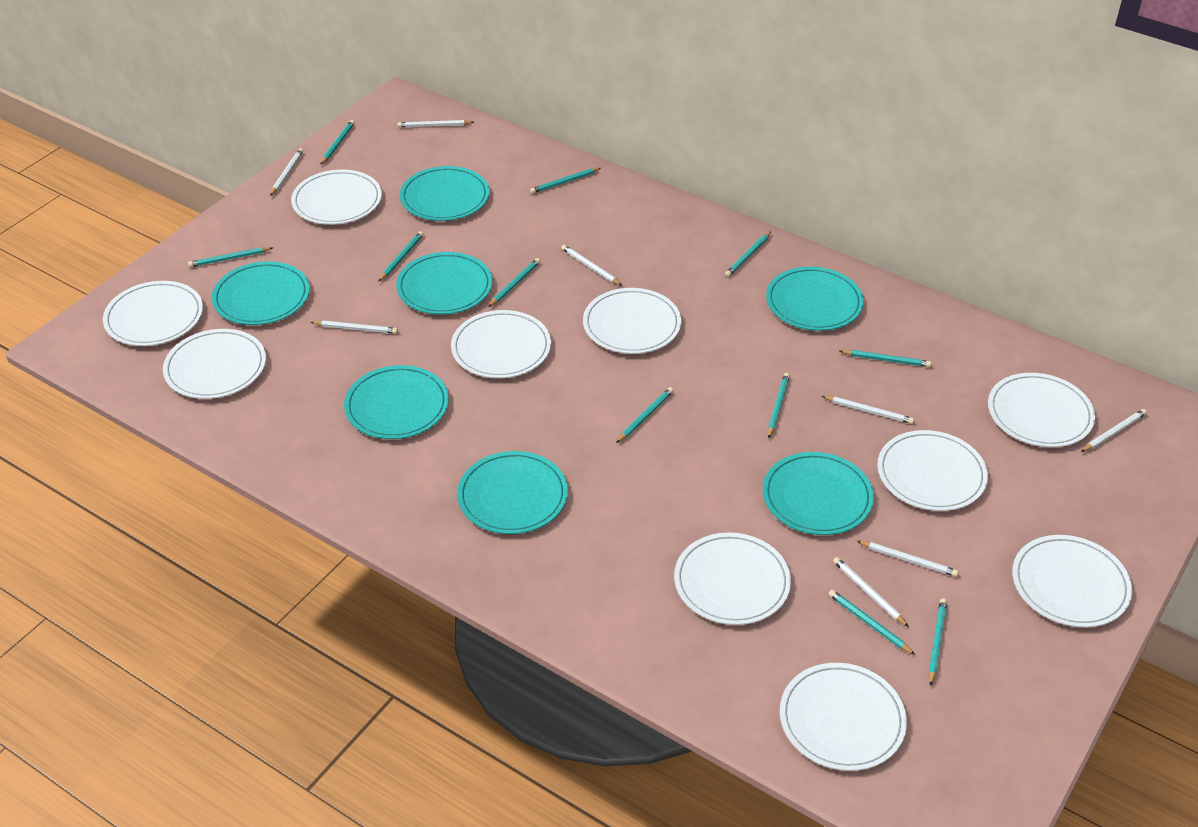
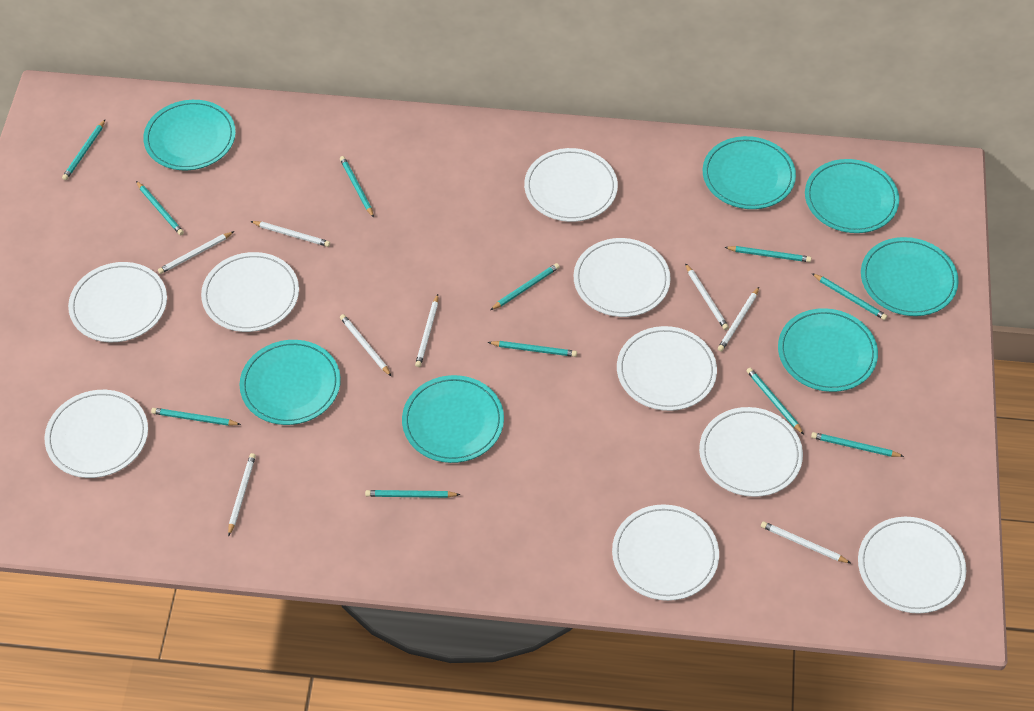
white plate: 10 -> 9

